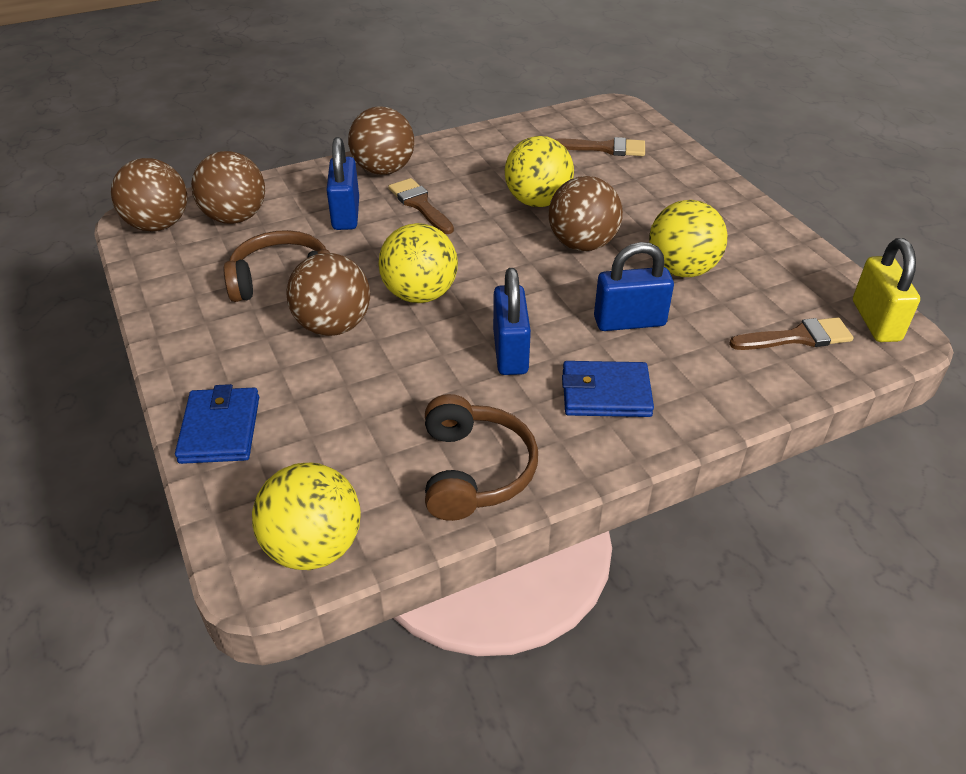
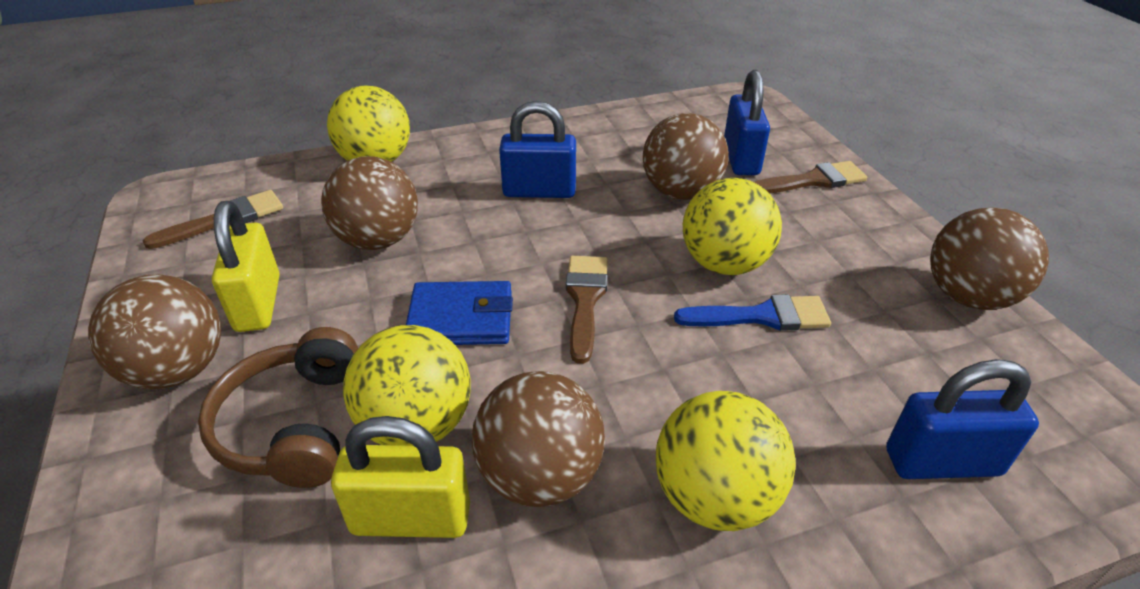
blue brush: 0 -> 1
blue wallet: 2 -> 1
brown headphones: 2 -> 1
yellow padlock: 1 -> 2

